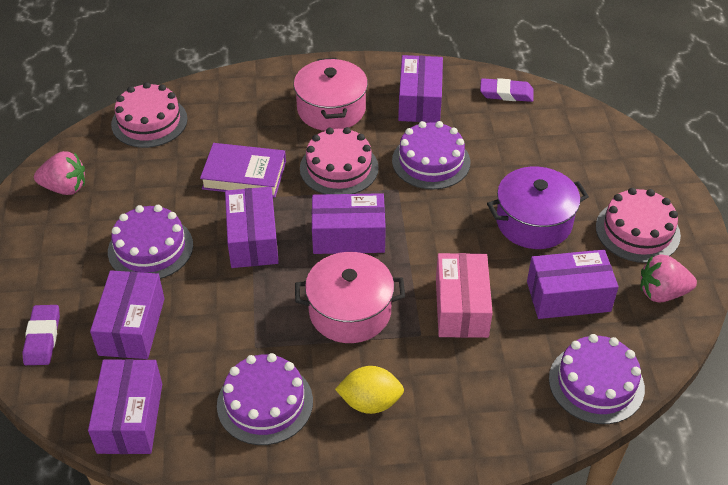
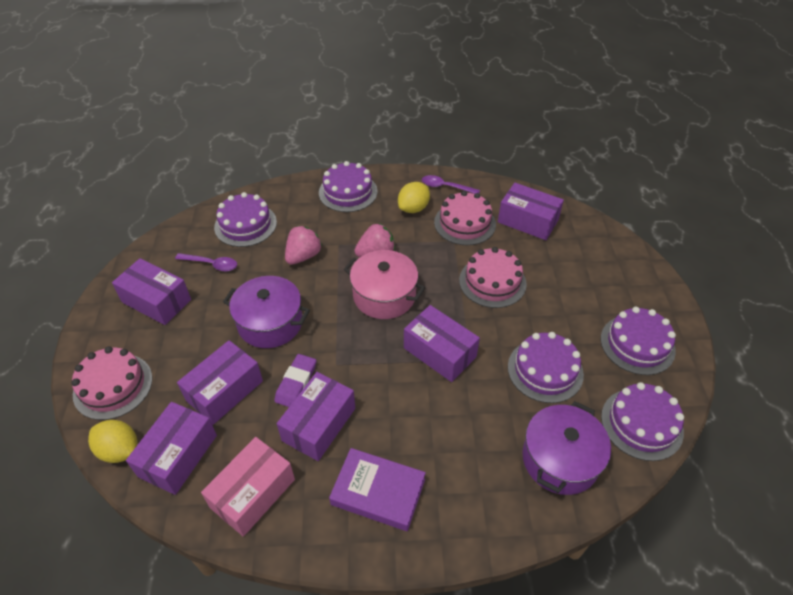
pink pot: 2 -> 1
purple cake: 4 -> 5
purple eraser: 2 -> 1
purple pot: 1 -> 2
purple spoon: 0 -> 2
yellow lemon: 1 -> 2

